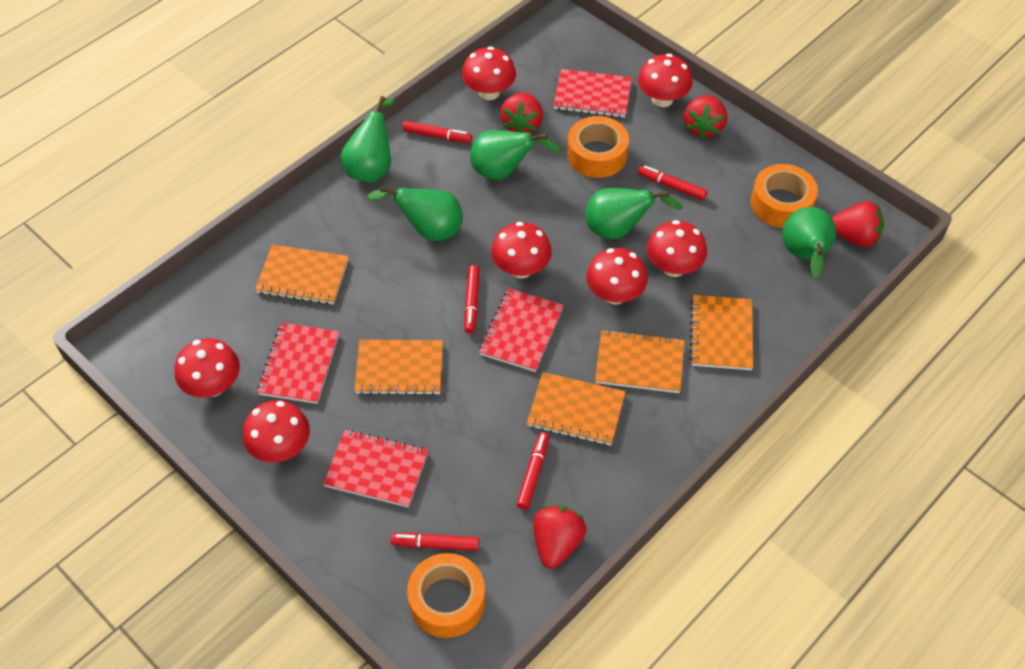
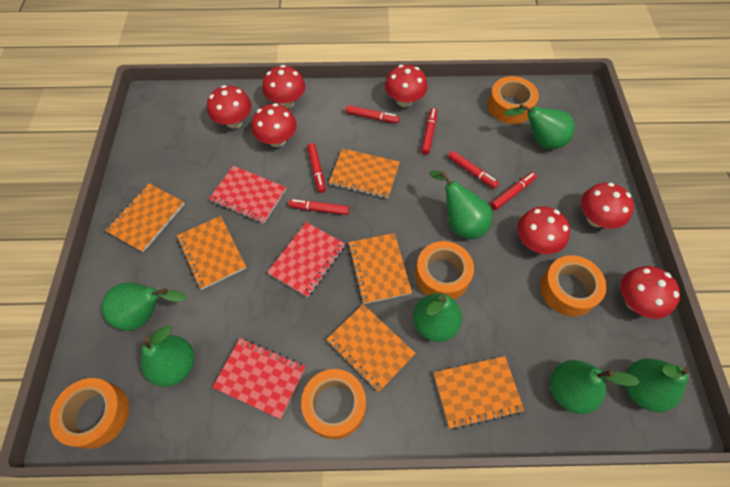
green pear: 5 -> 7
orange notebook: 5 -> 6
orange tape: 3 -> 5
red marker: 5 -> 6
red notebook: 4 -> 3
red strawberry: 4 -> 0

